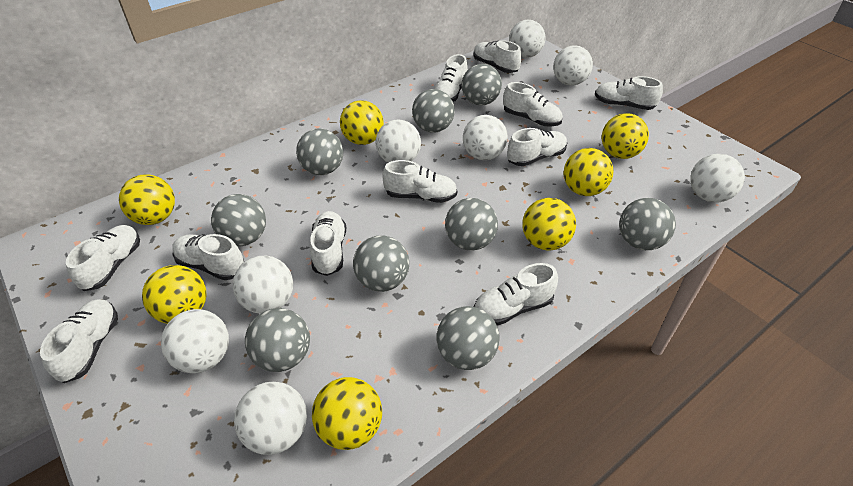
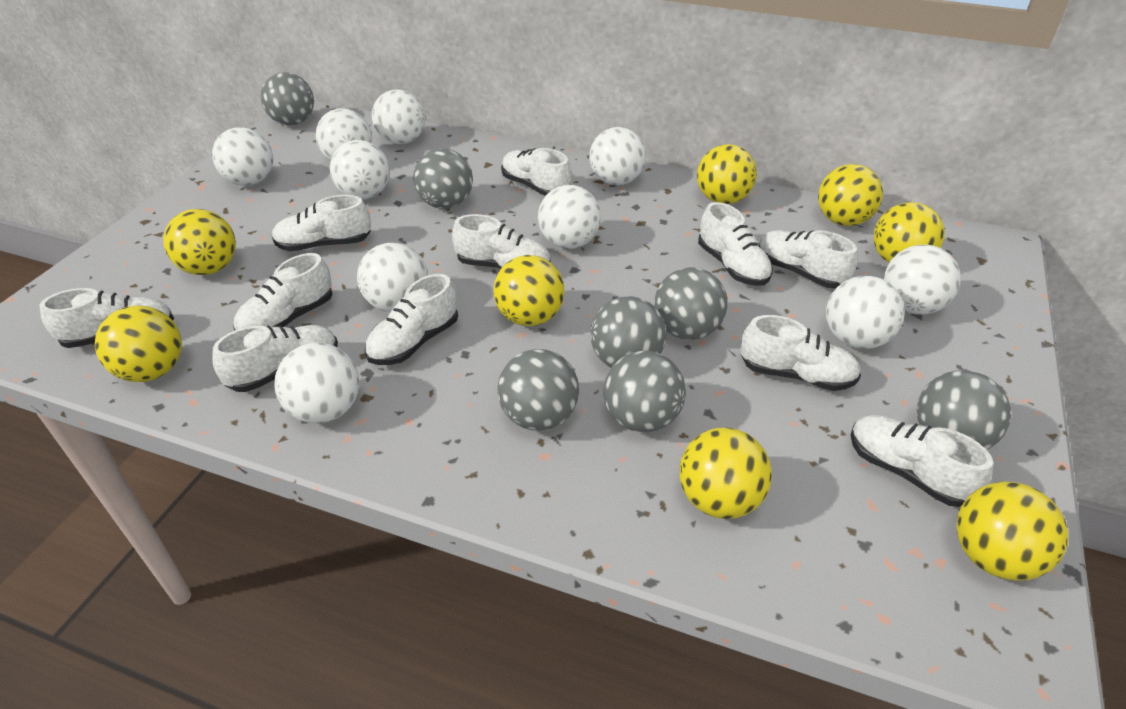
grey ball: 9 -> 7
white ball: 8 -> 10
yellow ball: 7 -> 8

